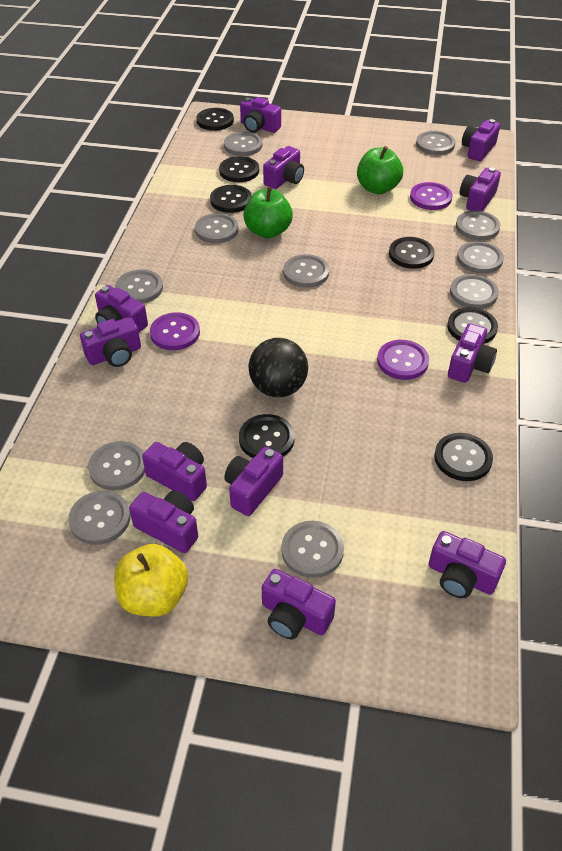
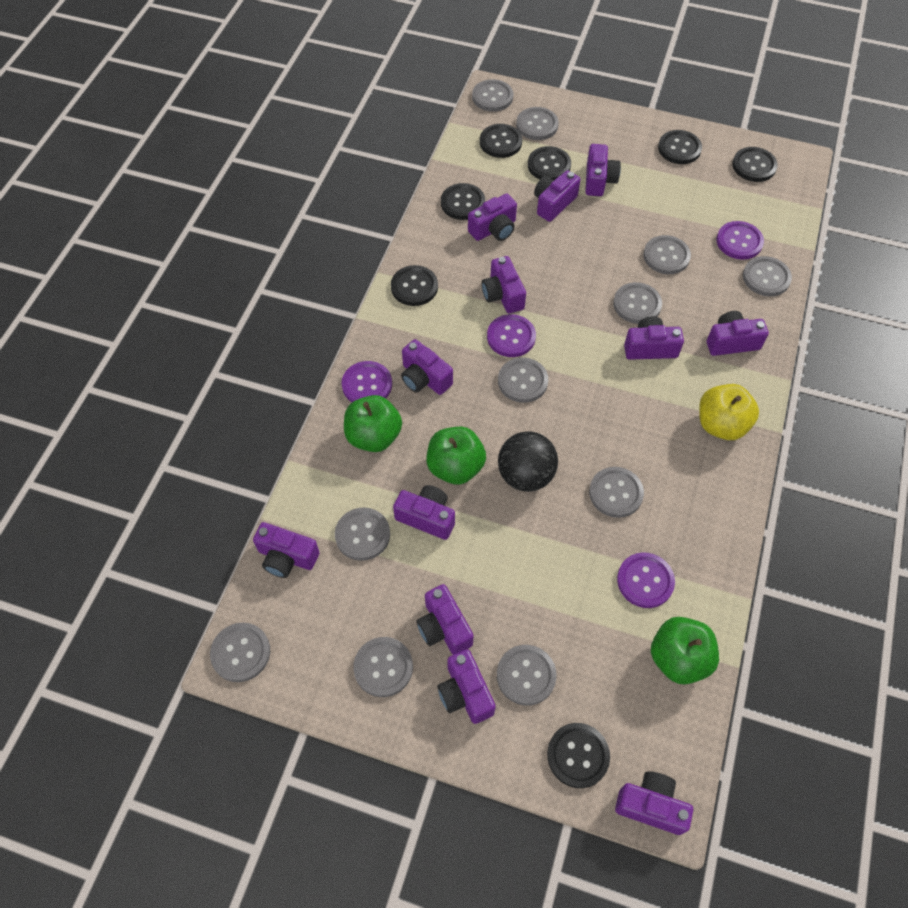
green apple: 2 -> 3
purple button: 3 -> 4

